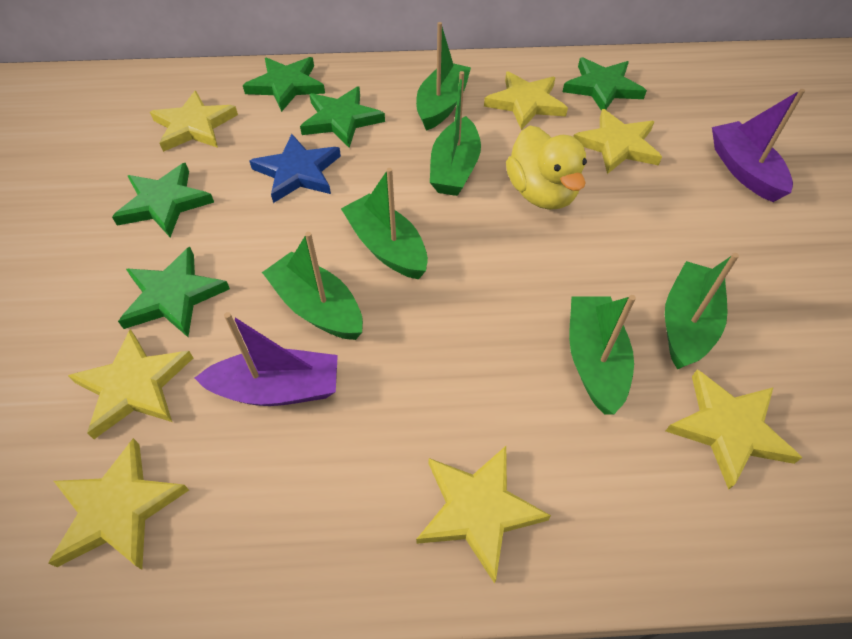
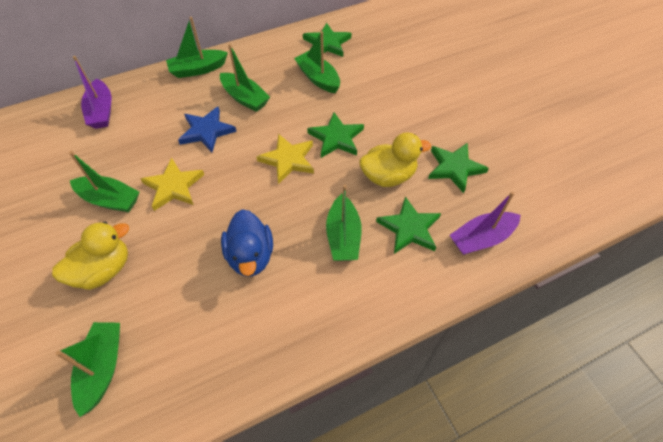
blue duck: 0 -> 1
green star: 5 -> 4
yellow duck: 1 -> 2
yellow star: 7 -> 2

